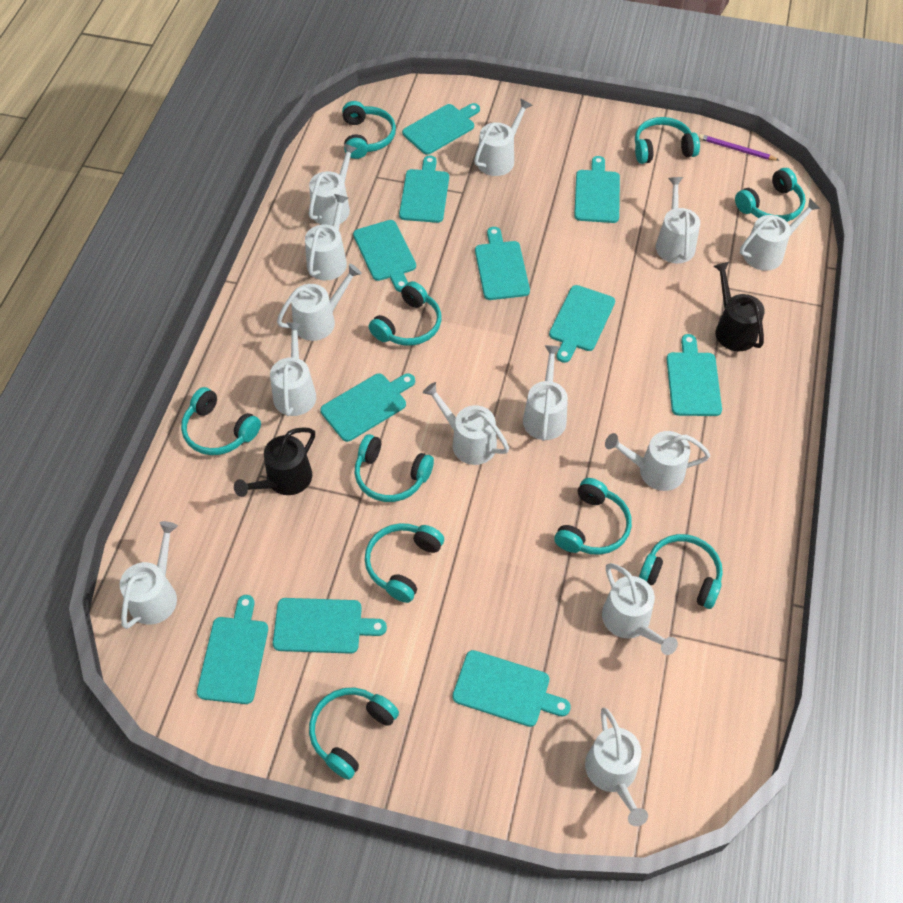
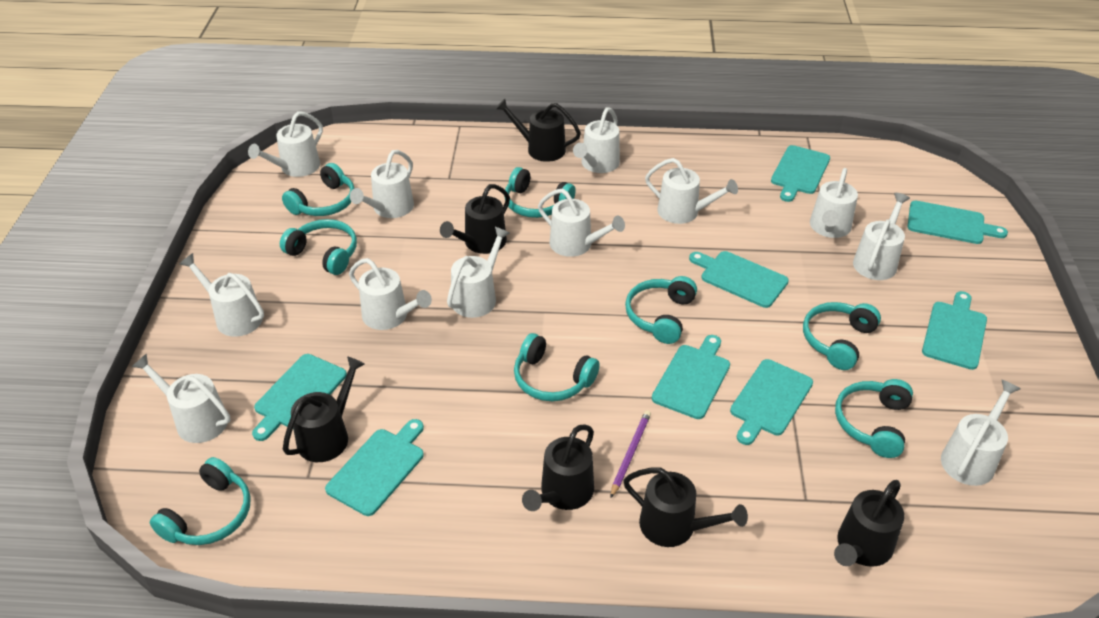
black watering can: 2 -> 6
turquoise cutting board: 11 -> 8
turquoise headphones: 10 -> 8
white watering can: 13 -> 12

